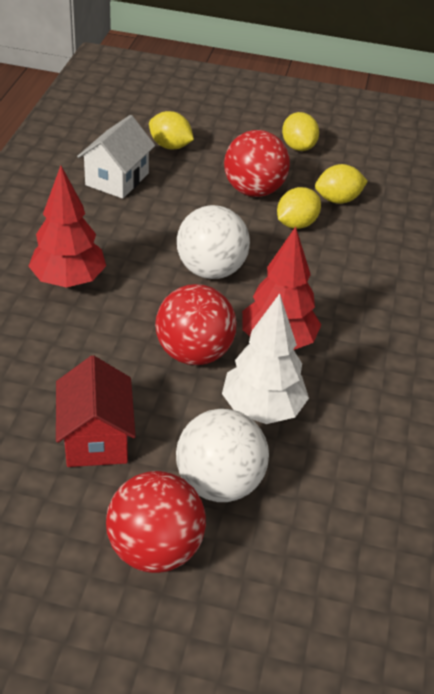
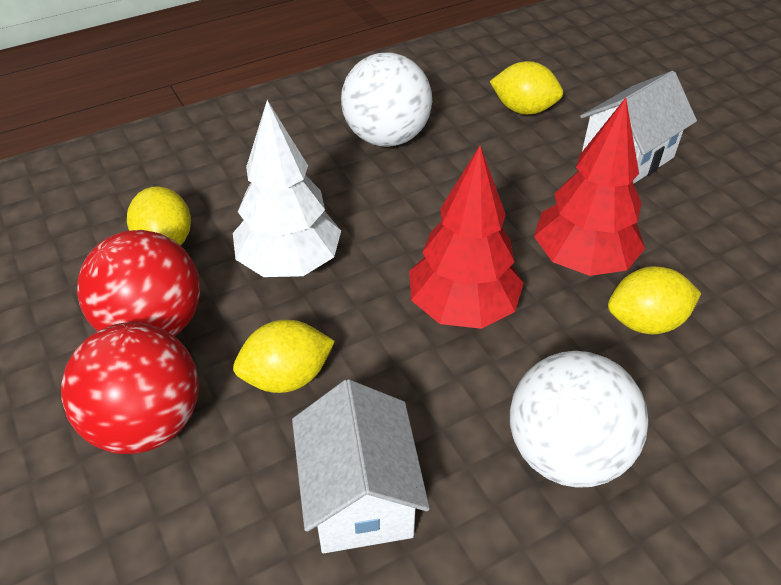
red ball: 3 -> 2
red house: 1 -> 0
white house: 1 -> 2

